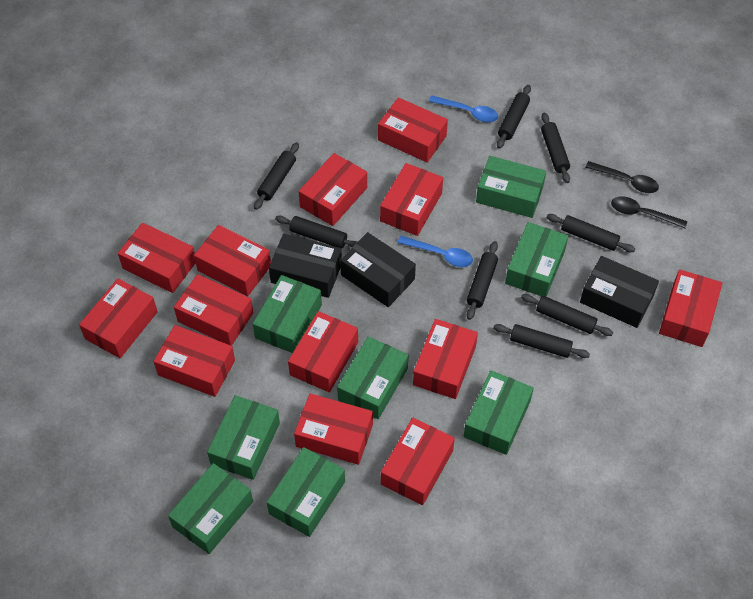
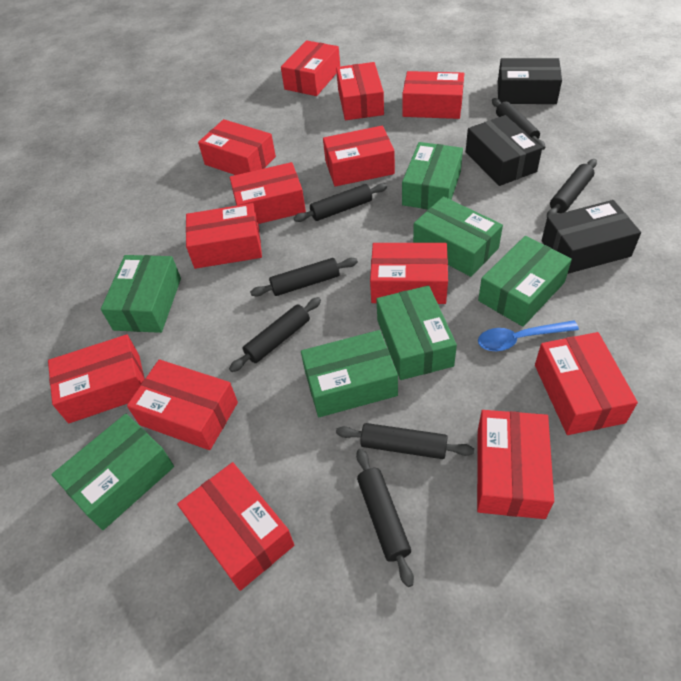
black rolling pin: 8 -> 7
black spoon: 2 -> 0
blue spoon: 2 -> 1
green box: 8 -> 7

